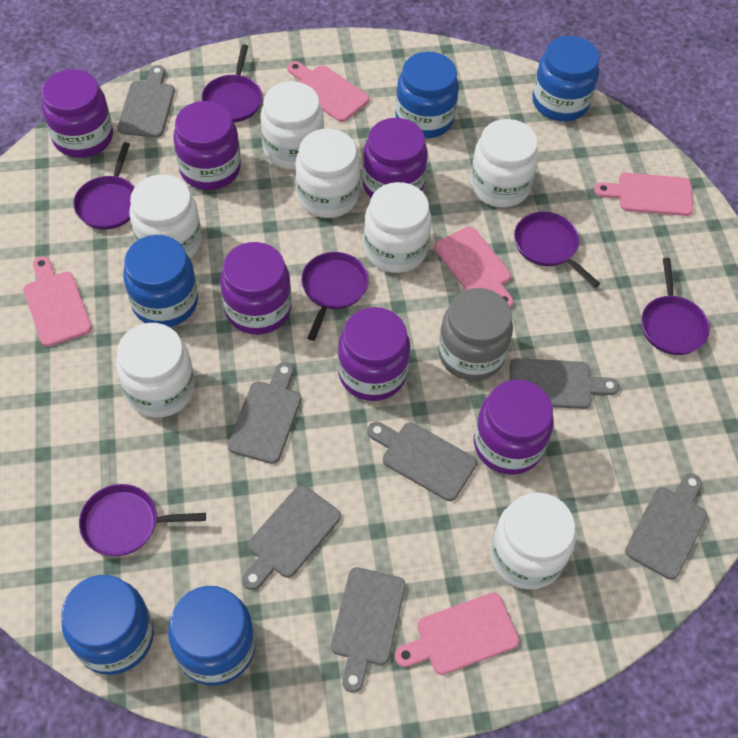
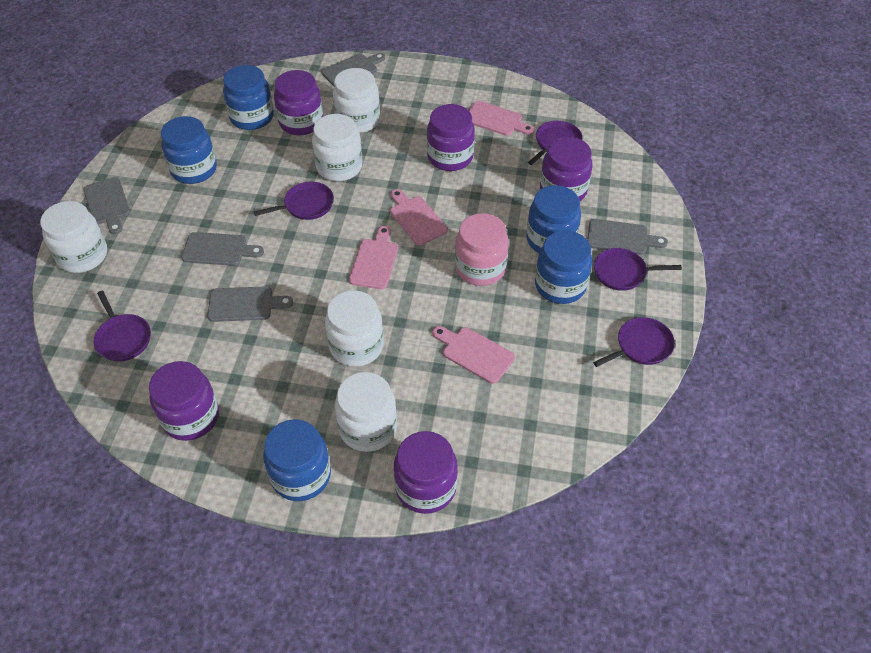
grey cutting board: 7 -> 5
grey jar: 1 -> 0
pink cutting board: 5 -> 4
pink jar: 0 -> 1
purple jar: 6 -> 5
purple pan: 6 -> 5
white jar: 7 -> 5

